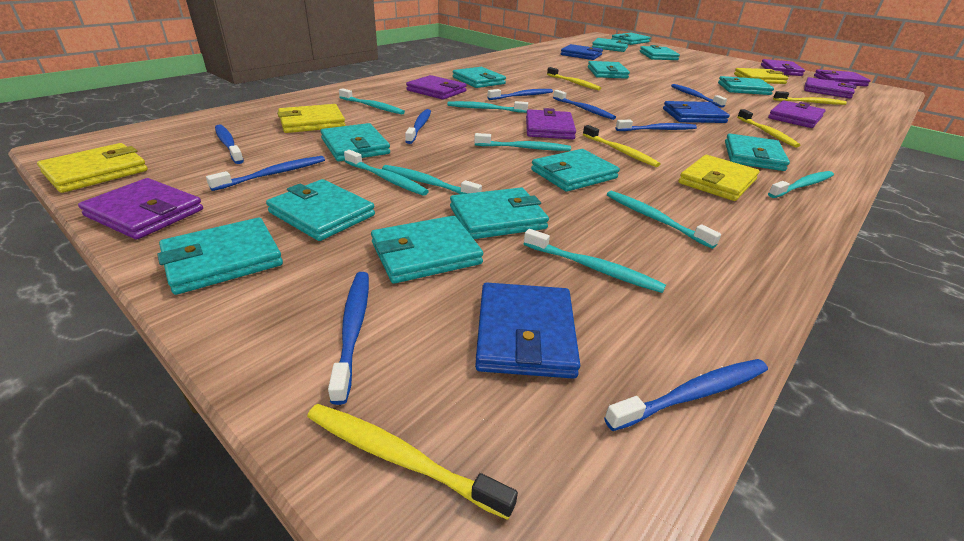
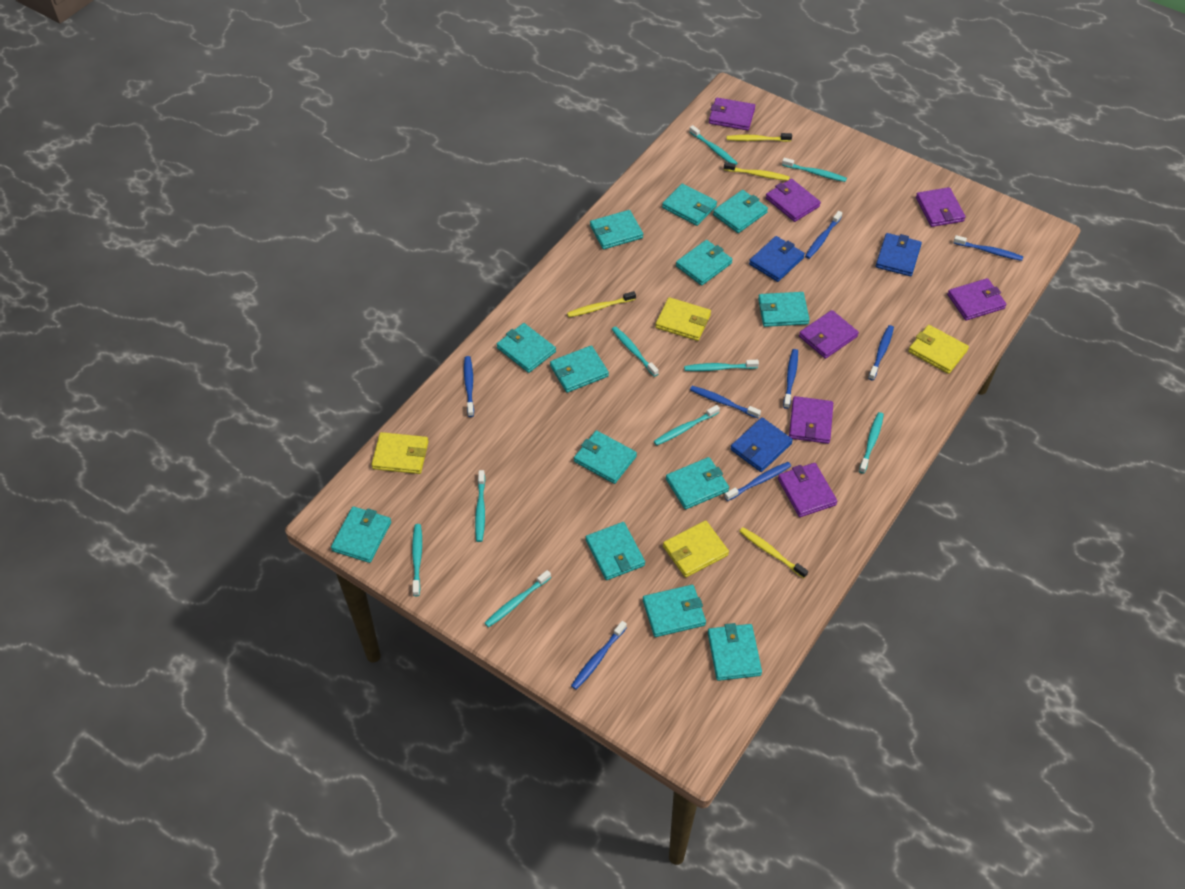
blue toothbrush: 9 -> 8
turquoise toothbrush: 8 -> 9
yellow toothbrush: 5 -> 4

